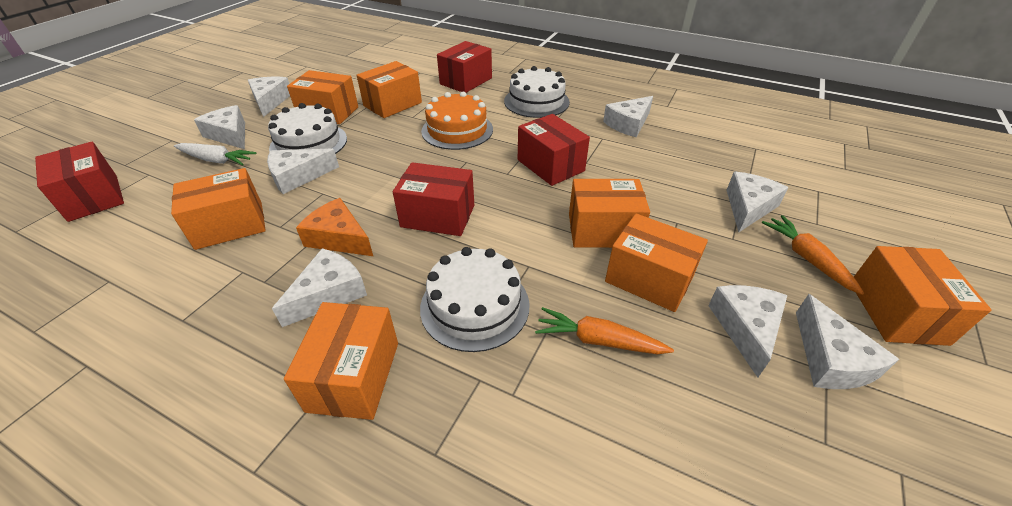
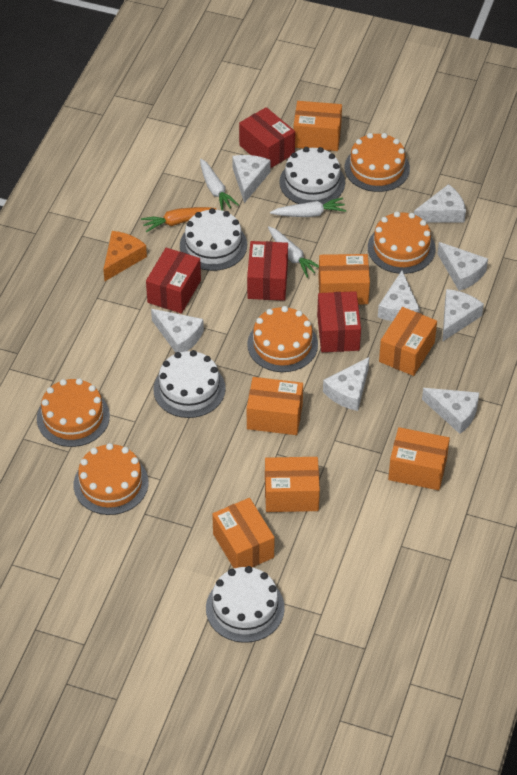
orange cake: 1 -> 5
orange carrot: 2 -> 1
white cake: 3 -> 4
white carrot: 1 -> 3

